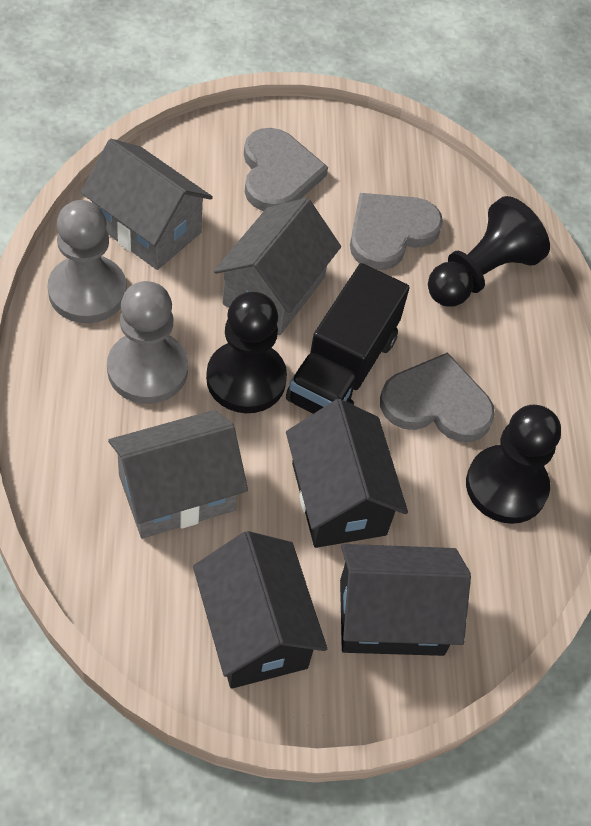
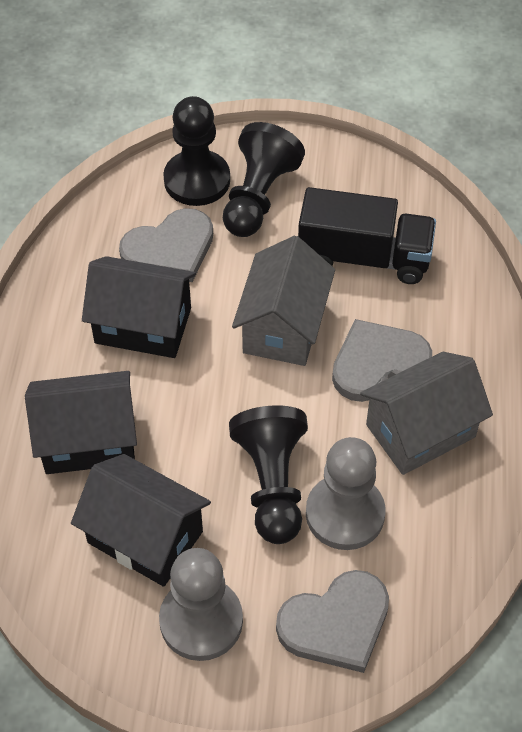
grey house: 3 -> 2

